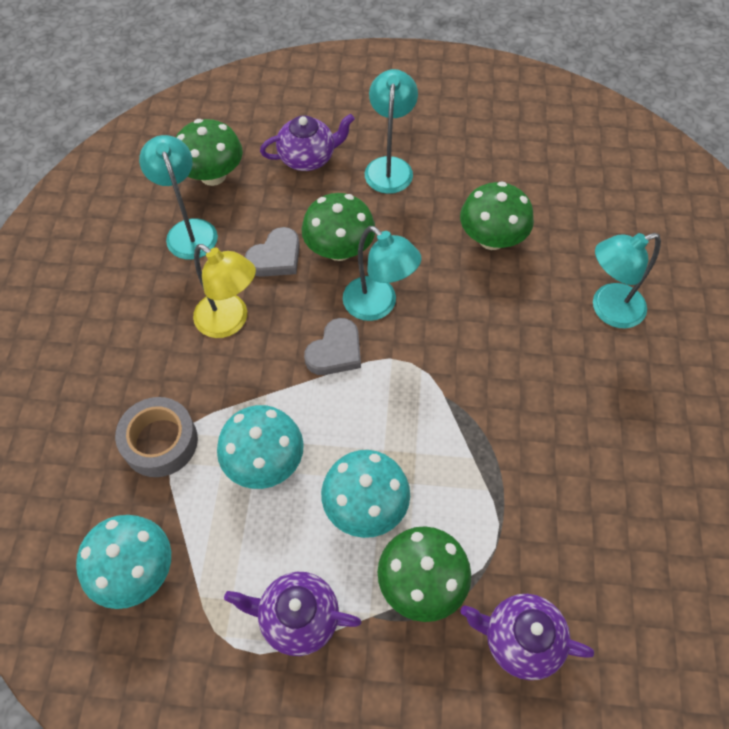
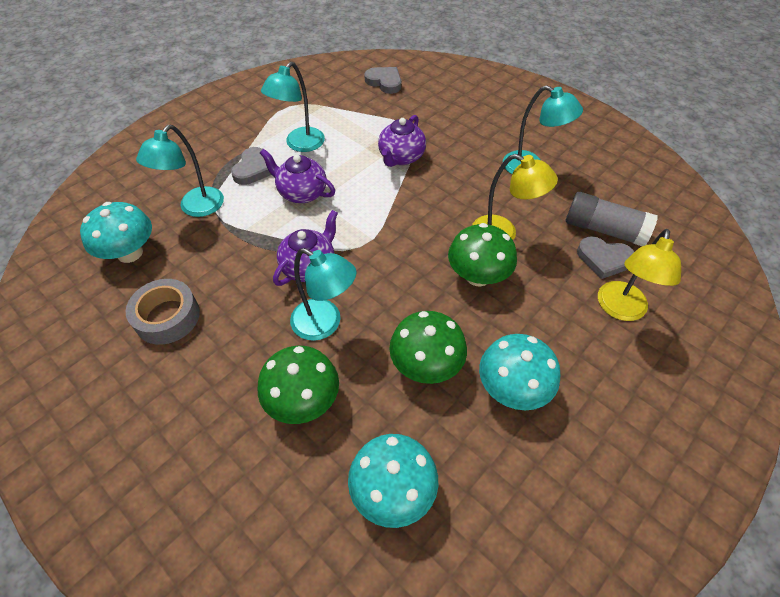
green mushroom: 4 -> 3
grey glue stick: 0 -> 1
grey heart: 2 -> 3
yellow lamp: 1 -> 2

